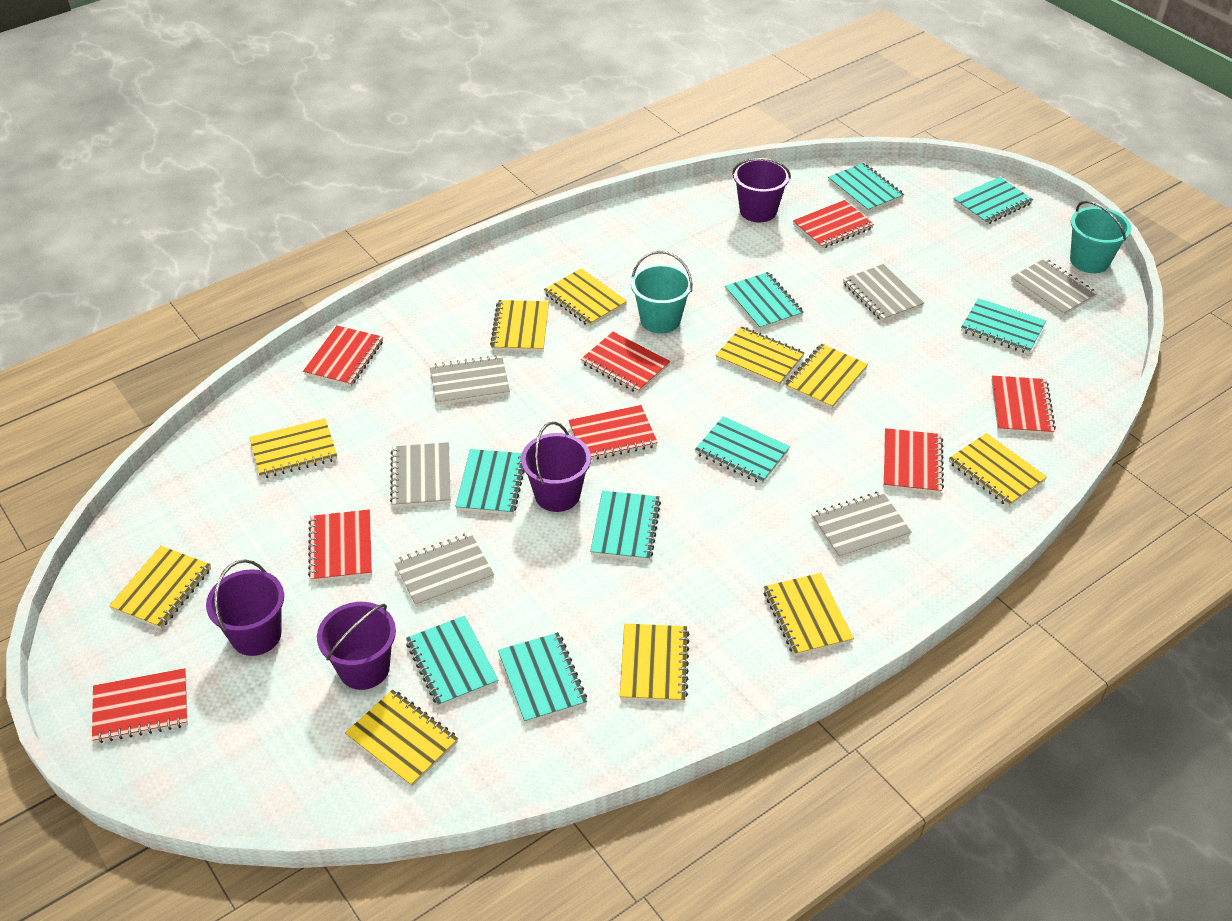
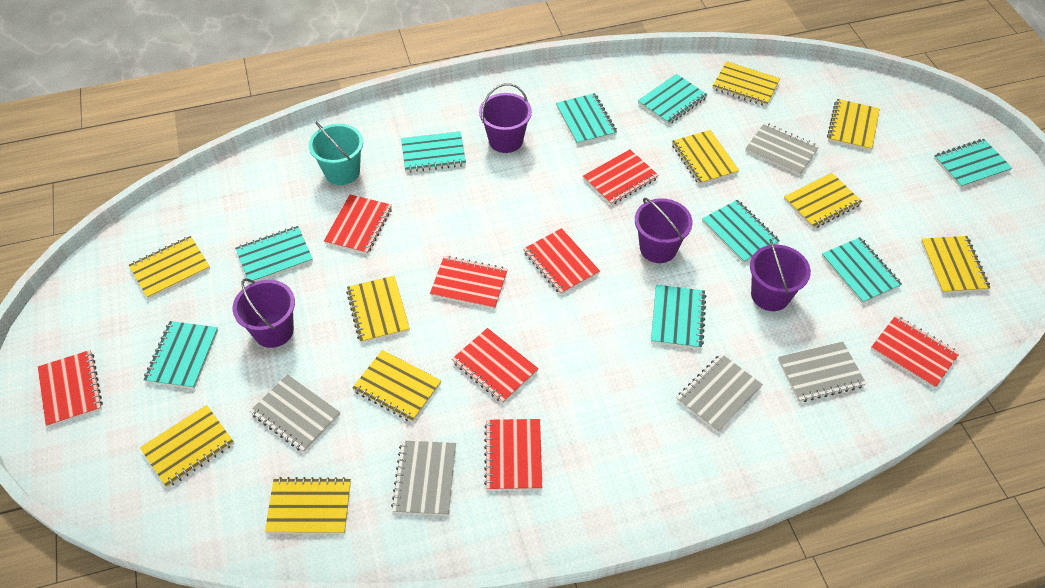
grey notebook: 6 -> 5
turquoise bucket: 2 -> 1

